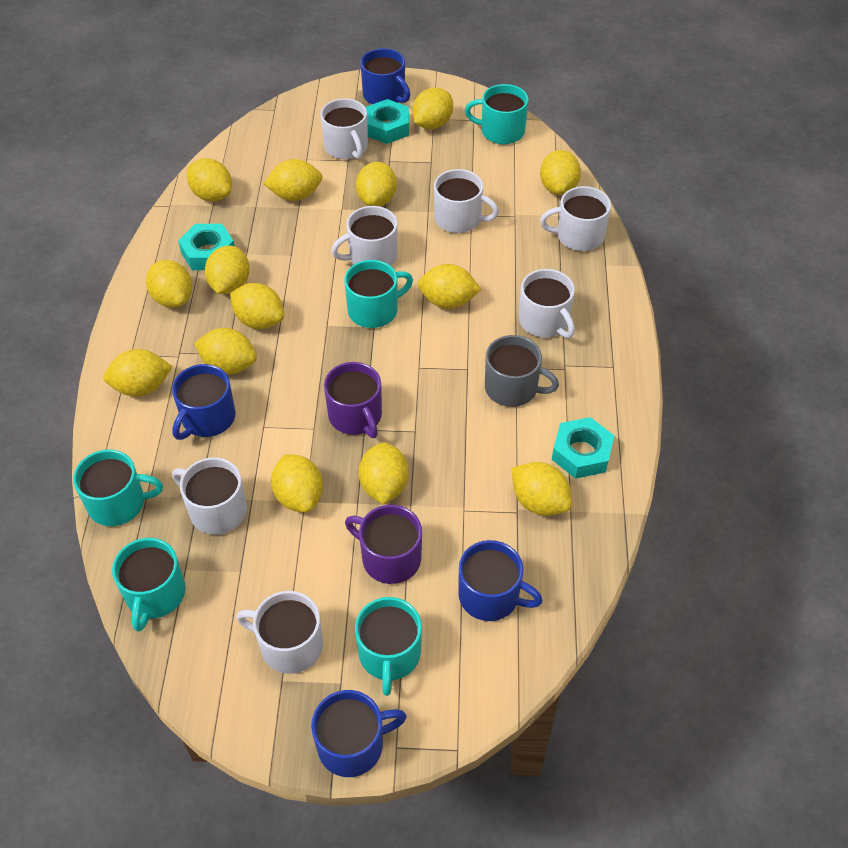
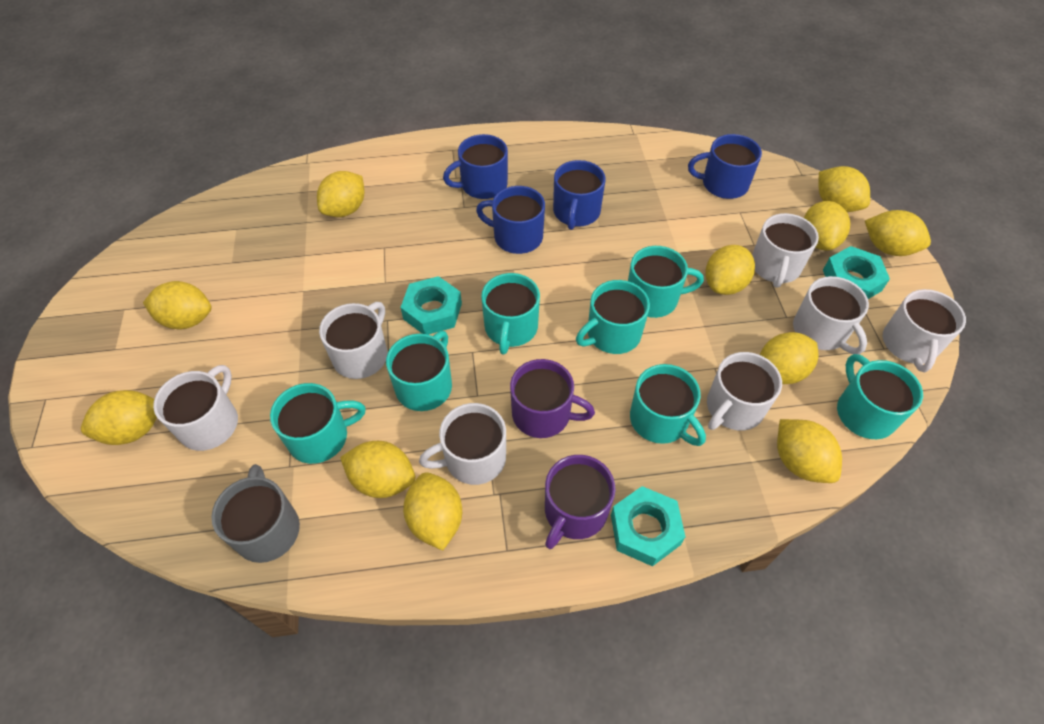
turquoise mug: 5 -> 7
yellow lemon: 14 -> 11

